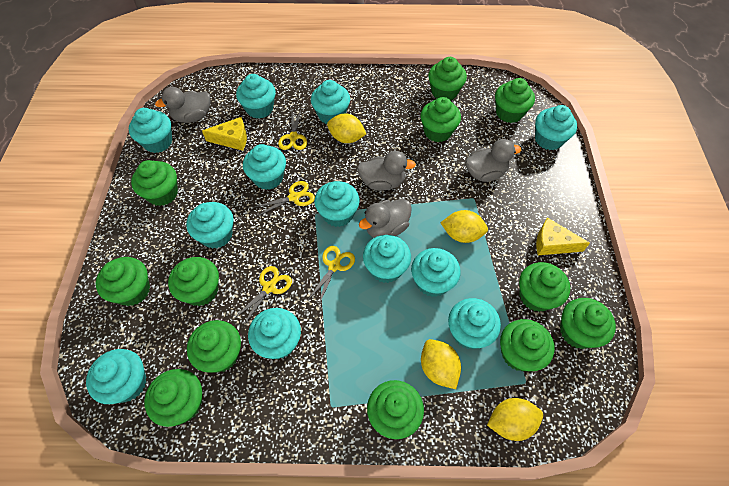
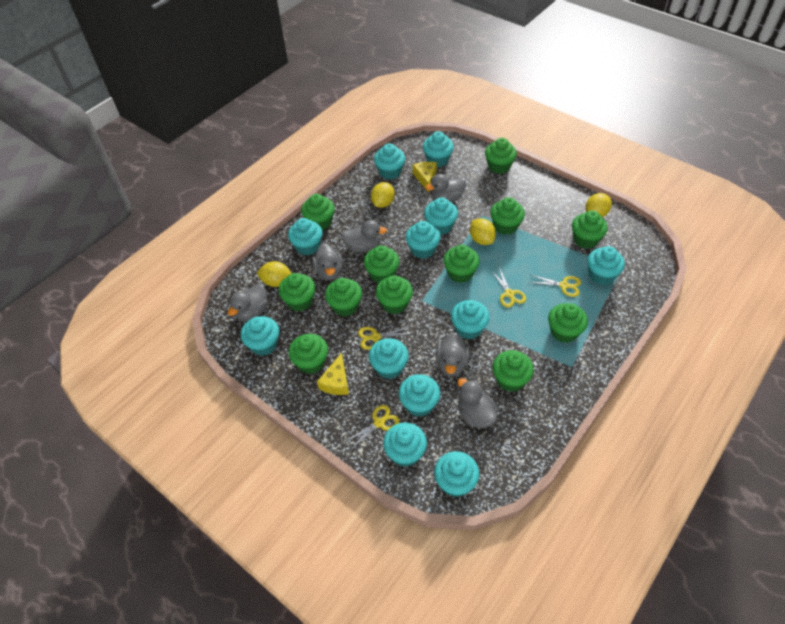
grey duck: 4 -> 6

